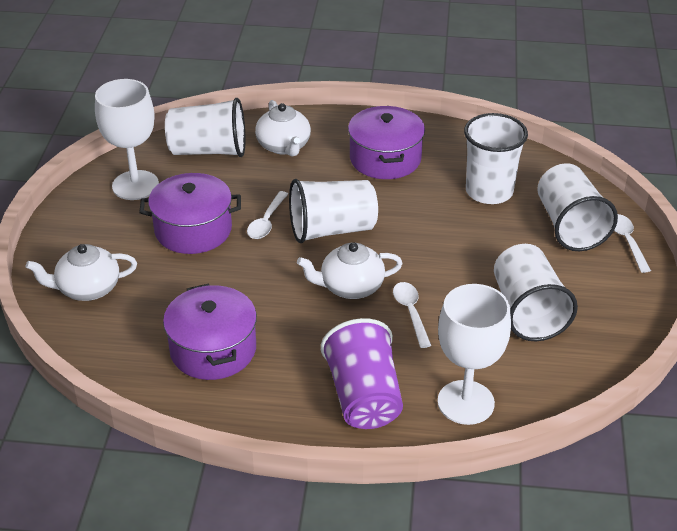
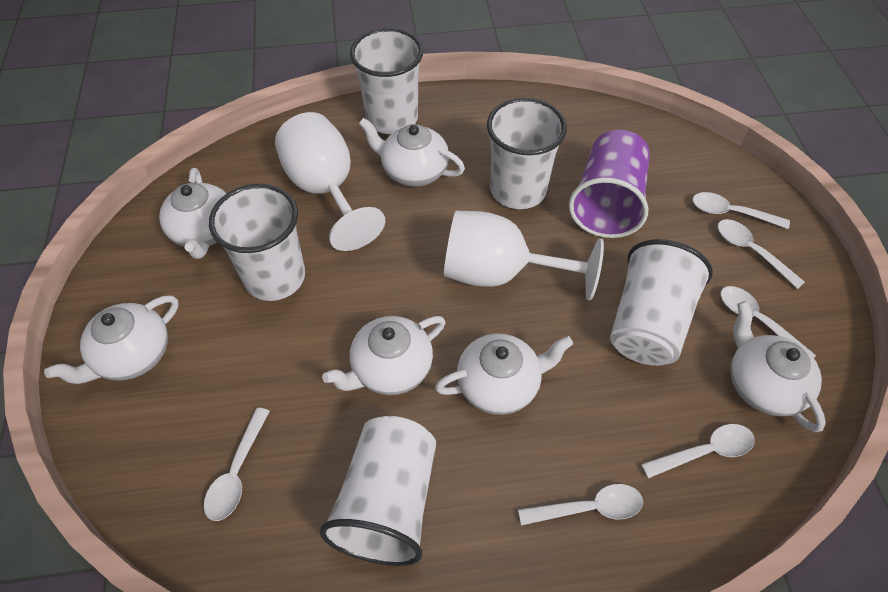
purple pot: 3 -> 0
white spoon: 3 -> 6
white teapot: 3 -> 6

